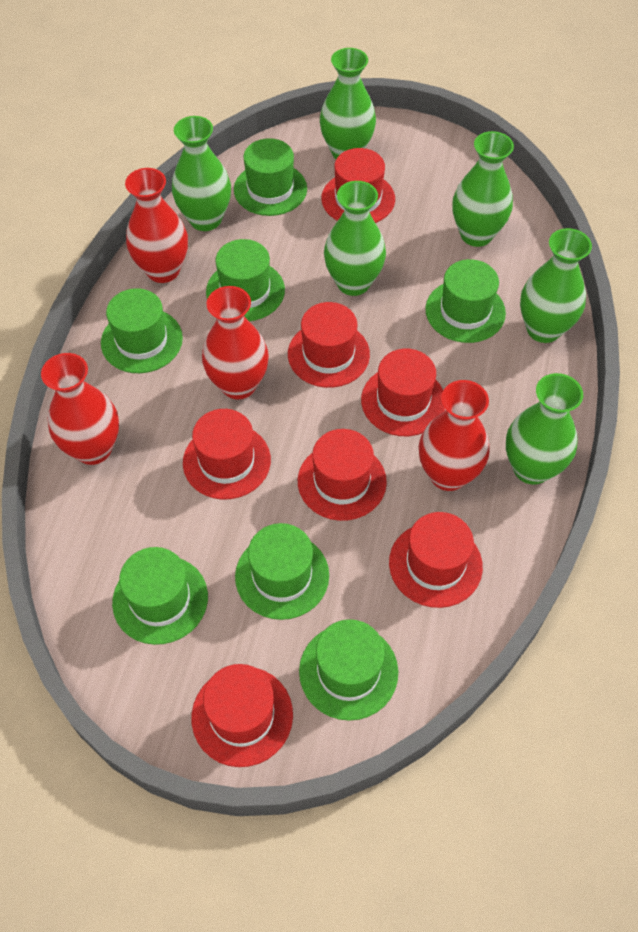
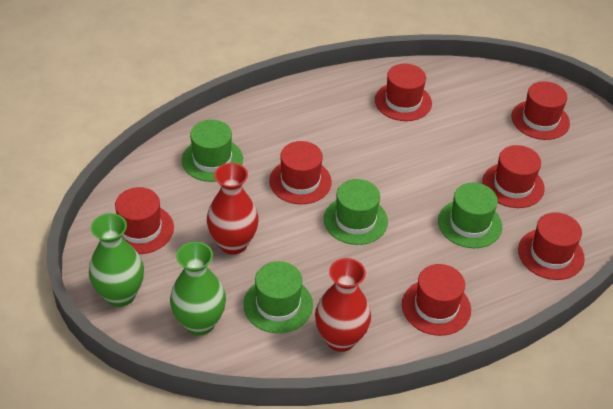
green hat: 7 -> 4
green vase: 6 -> 2
red vase: 4 -> 2

